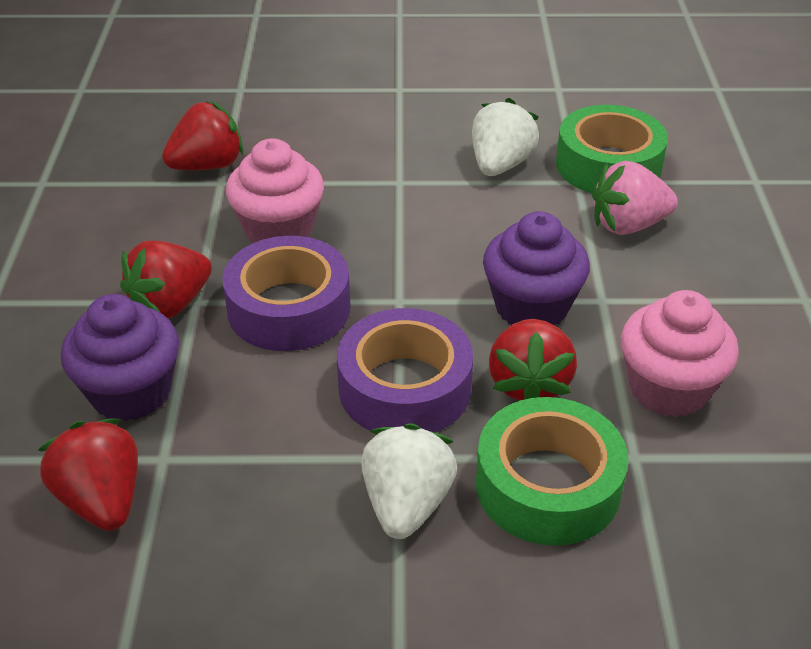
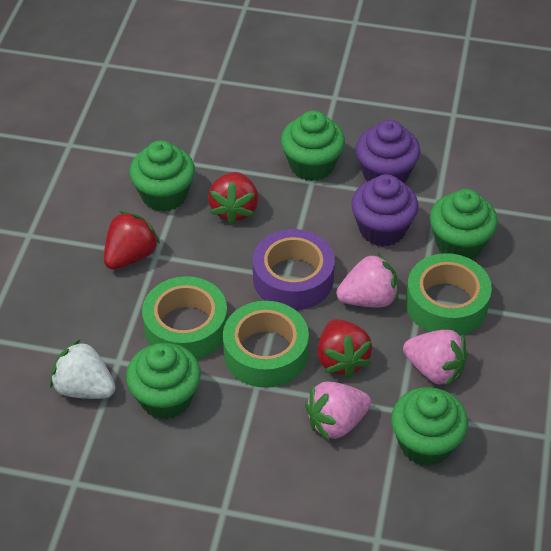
green cupcake: 0 -> 5
green tape: 2 -> 3
pink cupcake: 2 -> 0
pink strawberry: 1 -> 3
purple tape: 2 -> 1
red strawberry: 4 -> 3
white strawberry: 2 -> 1

